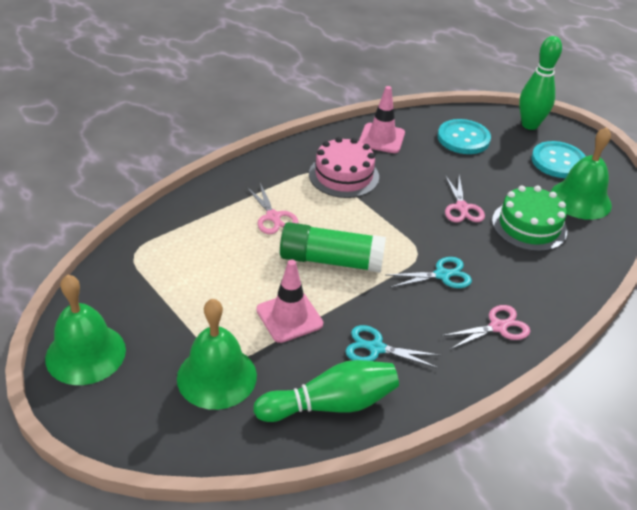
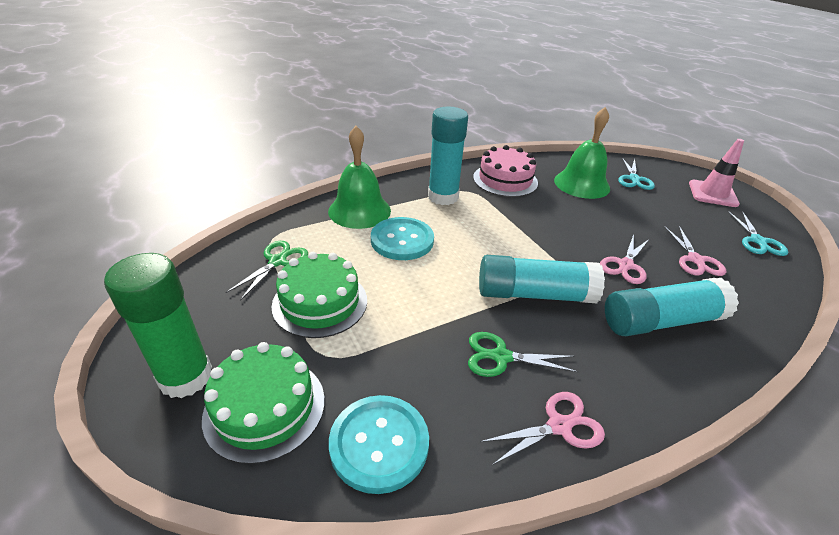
green bell: 3 -> 2
green bowling pin: 2 -> 0
green cake: 1 -> 2
green scissors: 0 -> 2
pink traffic cone: 2 -> 1
turquoise glue stick: 0 -> 3

